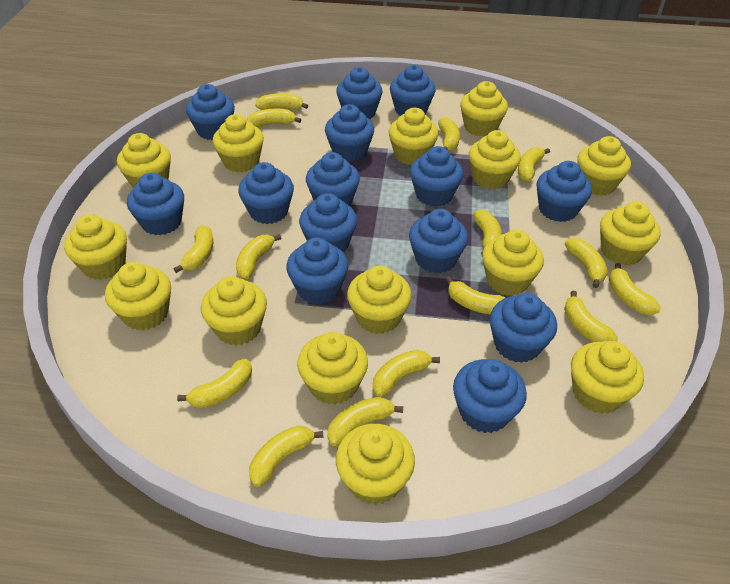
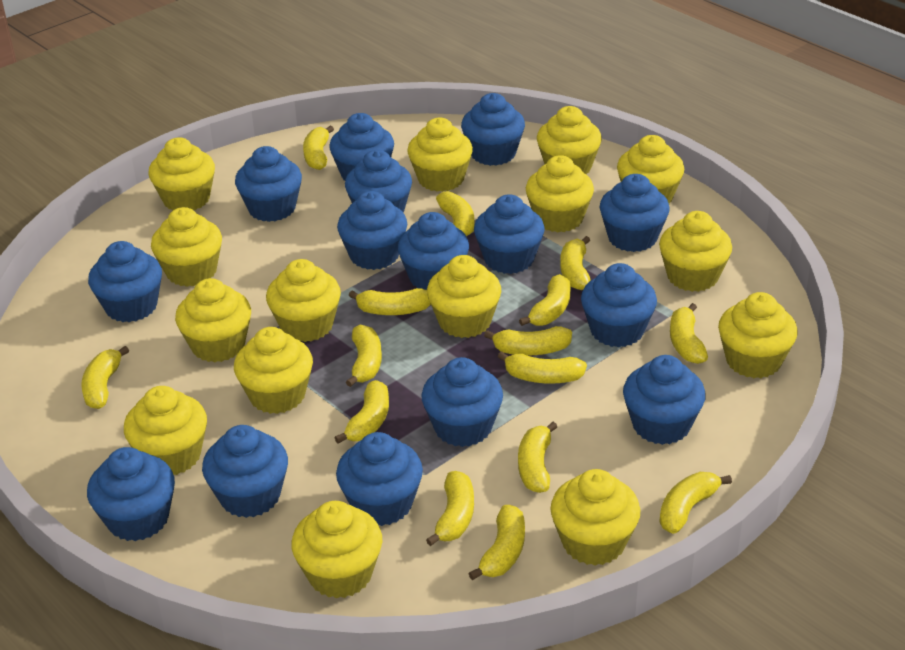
blue cupcake: 14 -> 15

